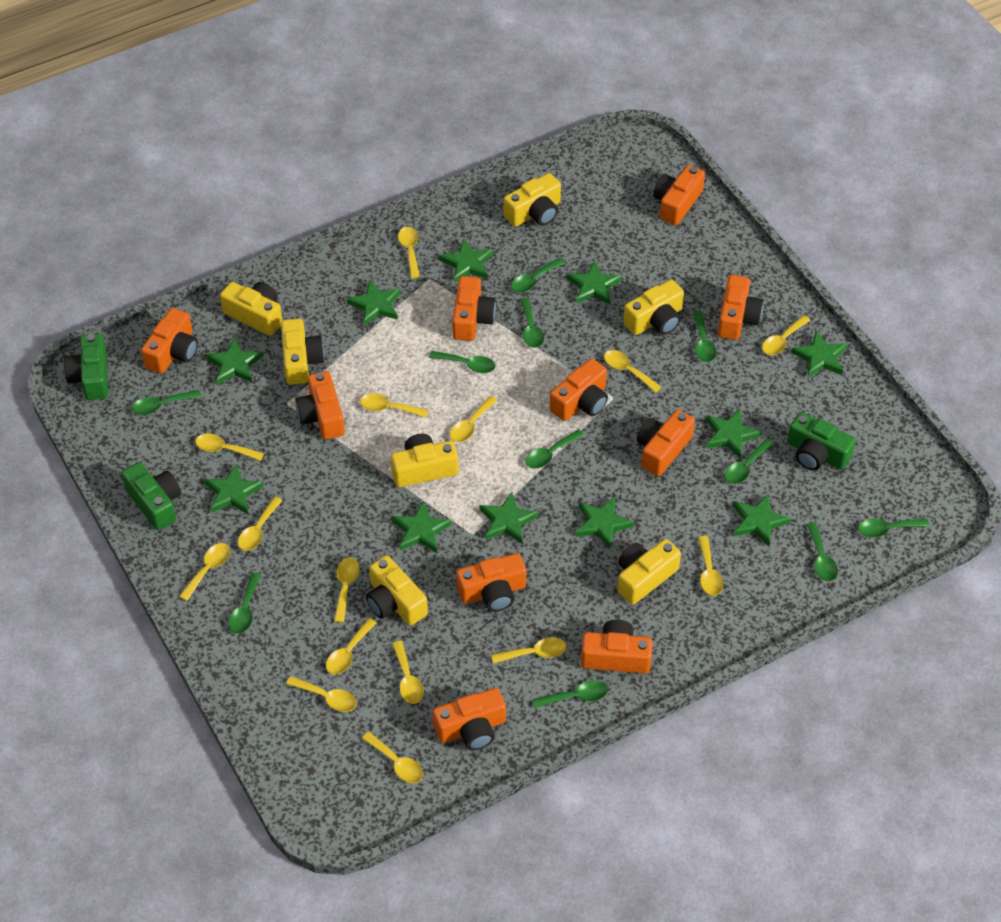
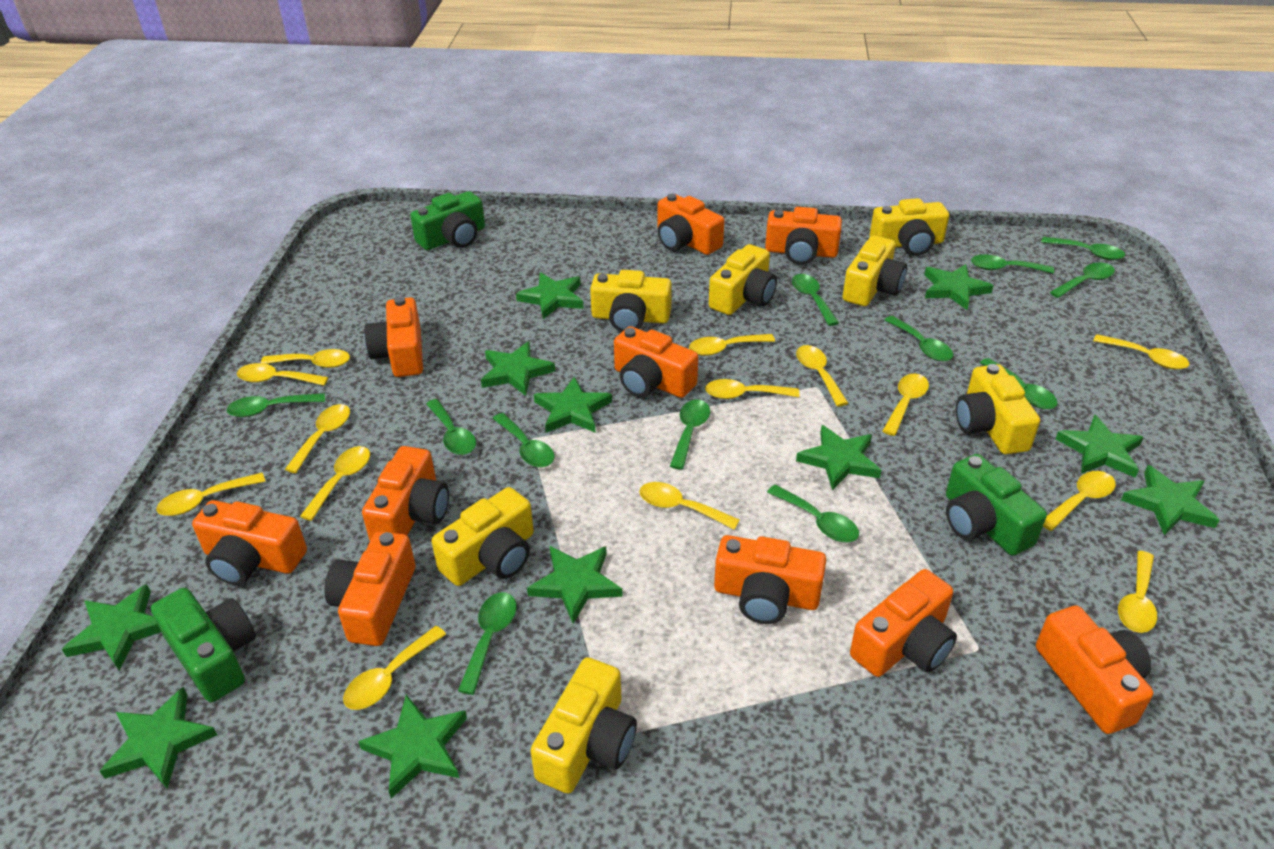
green spoon: 11 -> 12
yellow spoon: 15 -> 14

